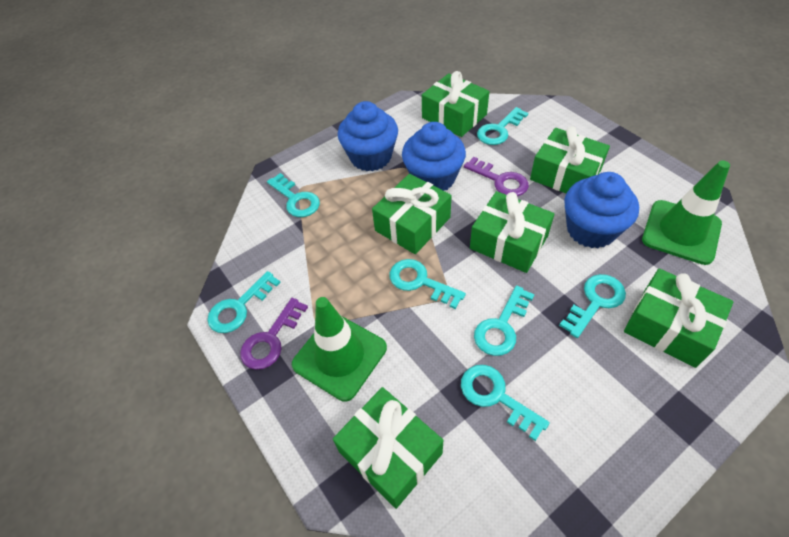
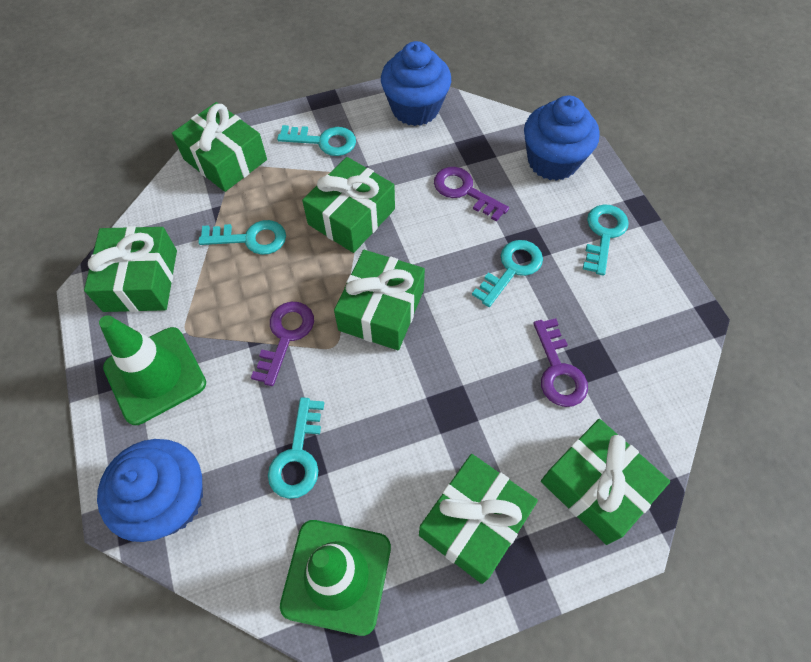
purple key: 2 -> 3
turquoise key: 7 -> 5

